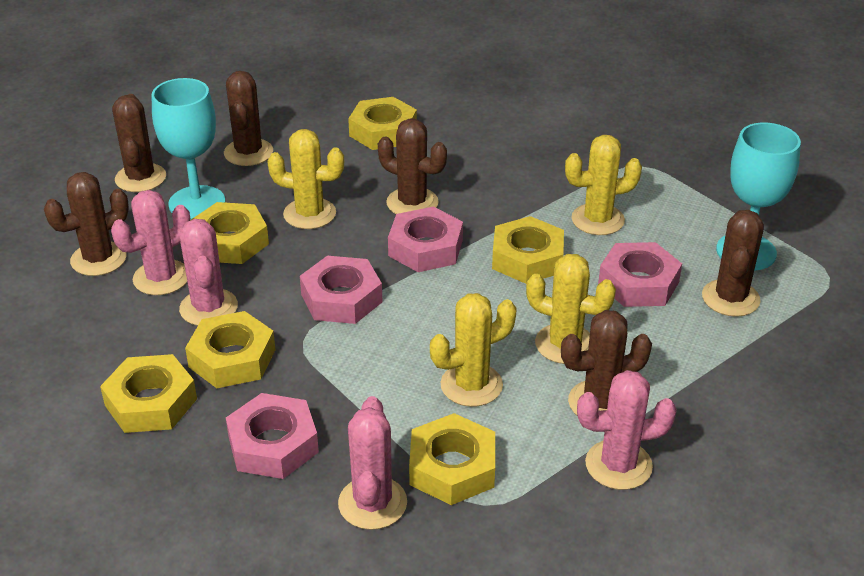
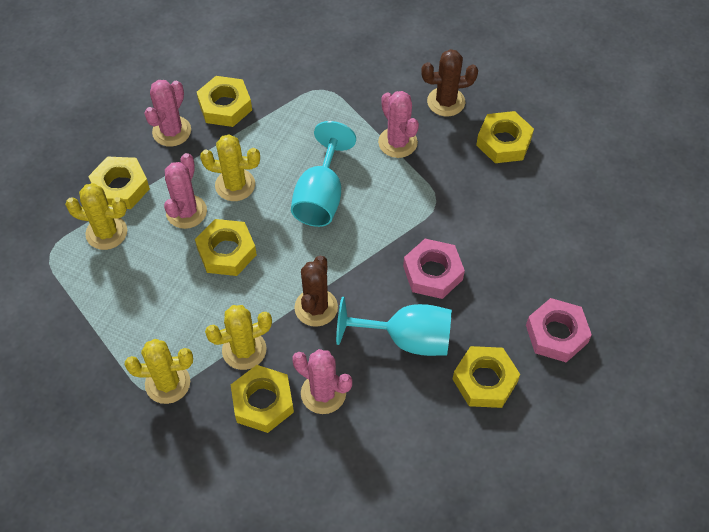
brown cactus: 6 -> 2
pink nut: 4 -> 2

